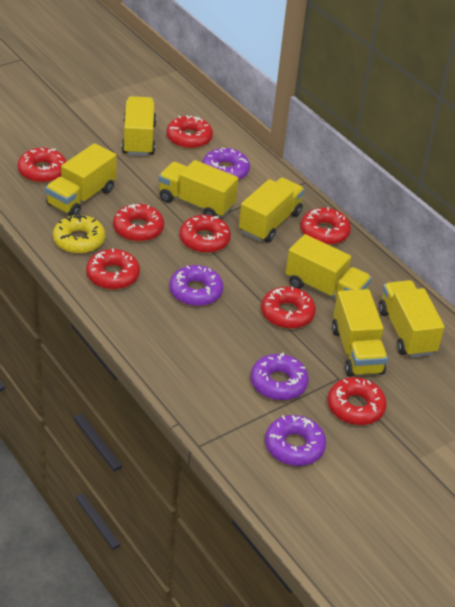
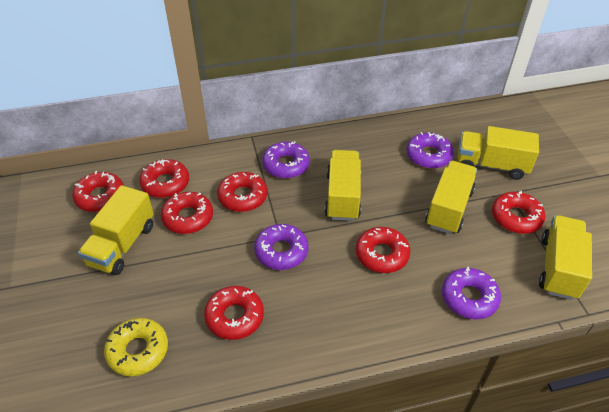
red donut: 8 -> 7
yellow truck: 7 -> 5

